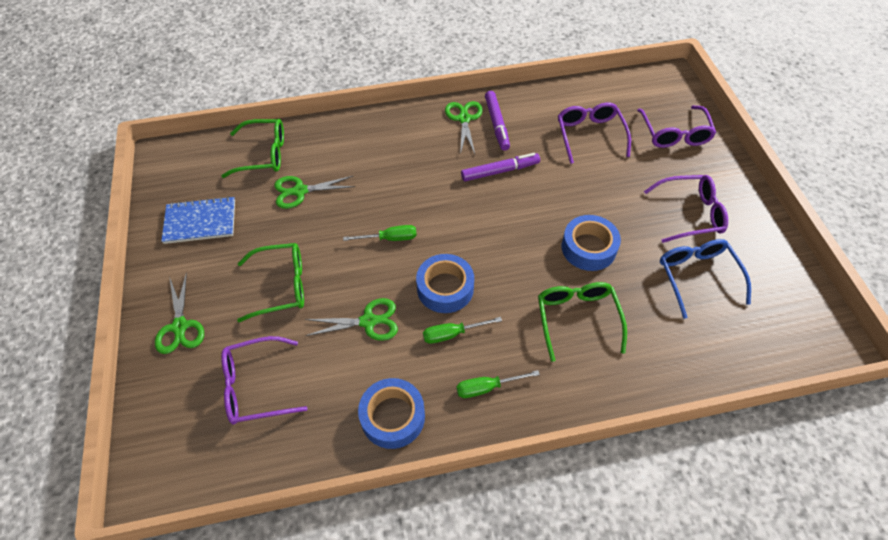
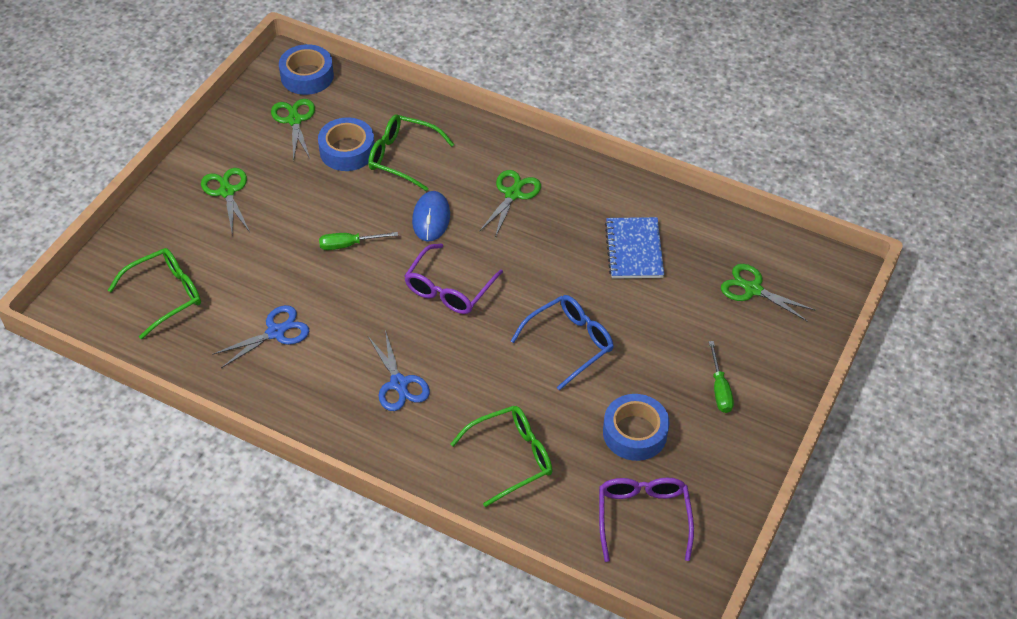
blue mouse: 0 -> 1
blue scissors: 0 -> 2
green screwdriver: 3 -> 2
purple glasses: 4 -> 2
purple marker: 2 -> 0

